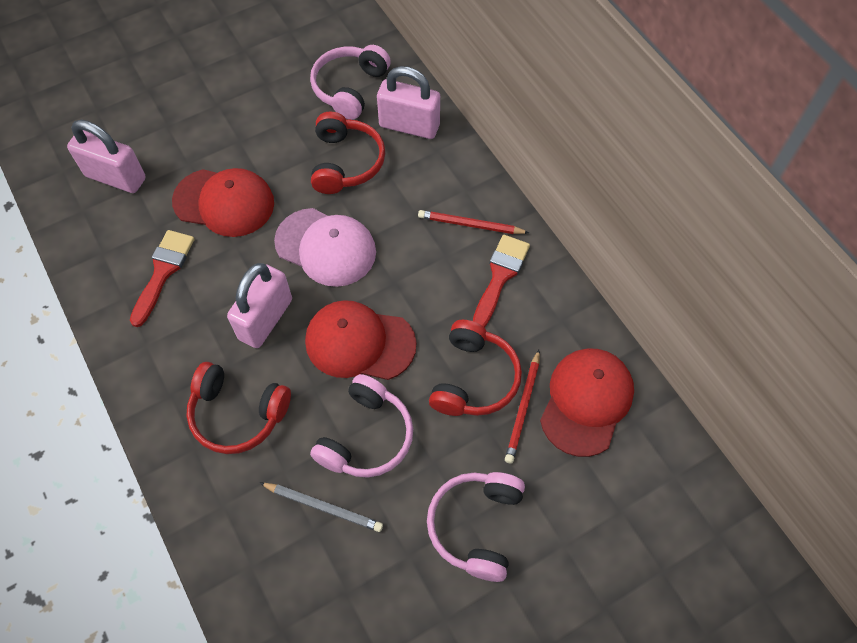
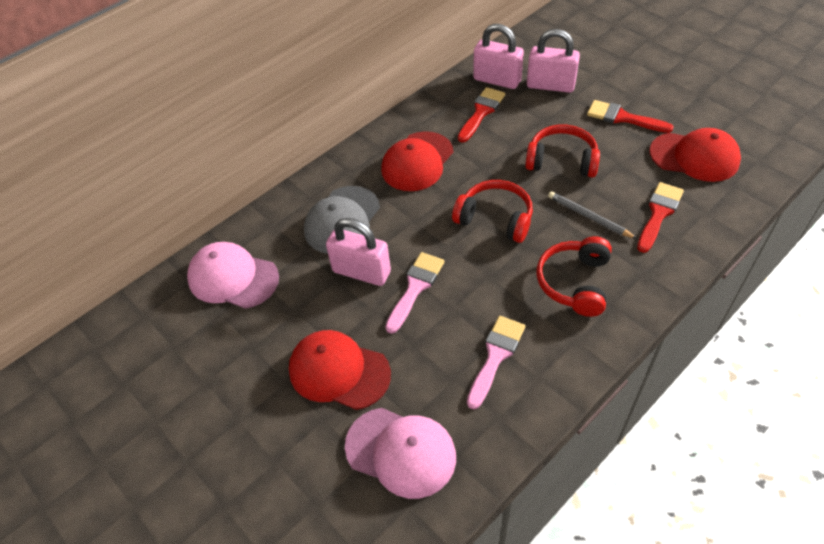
grey cap: 0 -> 1
pink brush: 0 -> 2
pink cap: 1 -> 2
pink headphones: 3 -> 0
red brush: 2 -> 3
red pencil: 2 -> 0

